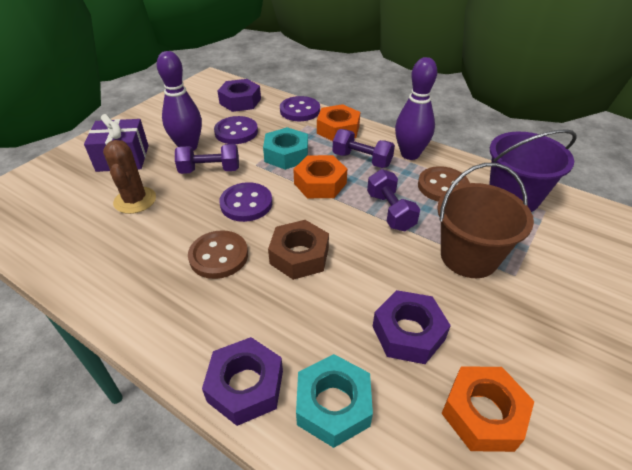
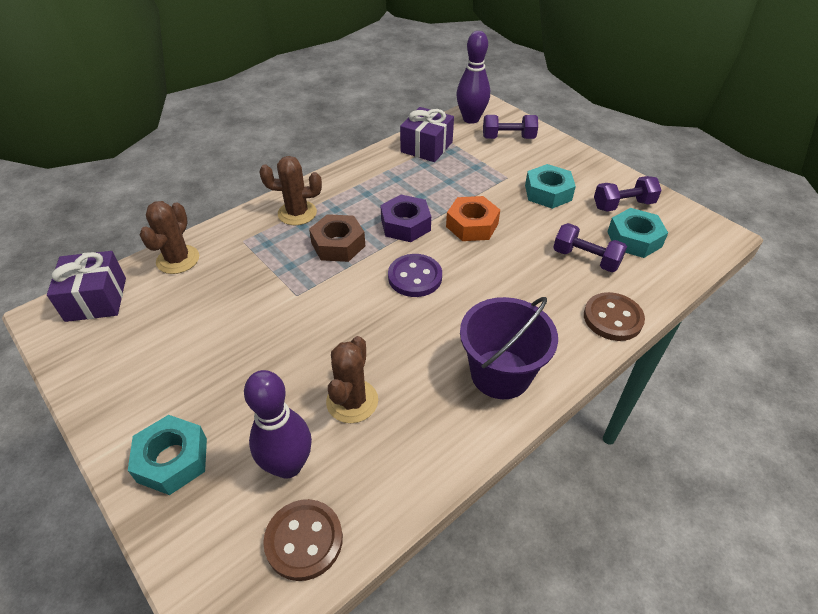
brown bucket: 1 -> 0
brown cactus: 1 -> 3
orange nut: 3 -> 1
purple button: 3 -> 1
purple gift: 1 -> 2
purple nut: 3 -> 1
turquoise nut: 2 -> 3

